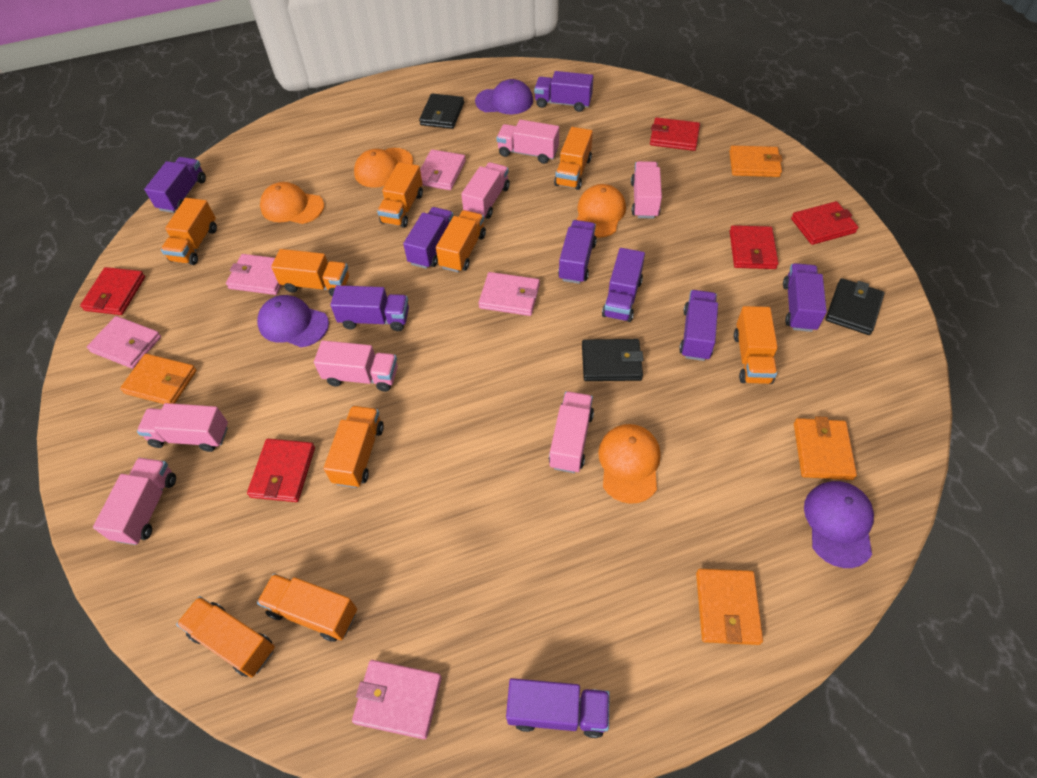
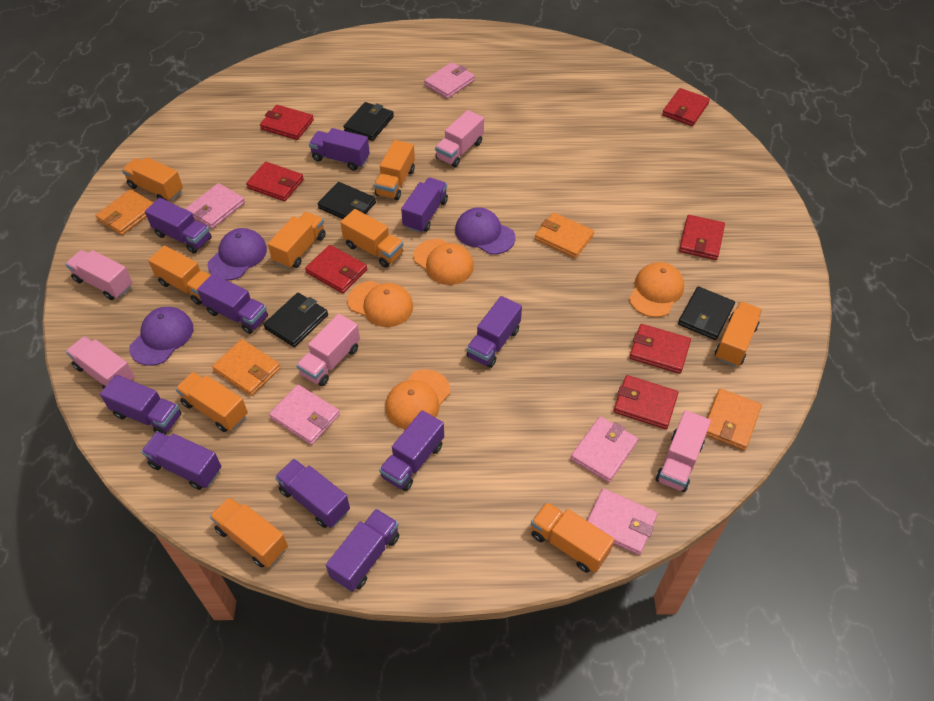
black wallet: 3 -> 4
pink truck: 7 -> 5
purple truck: 9 -> 10
red wallet: 5 -> 7

